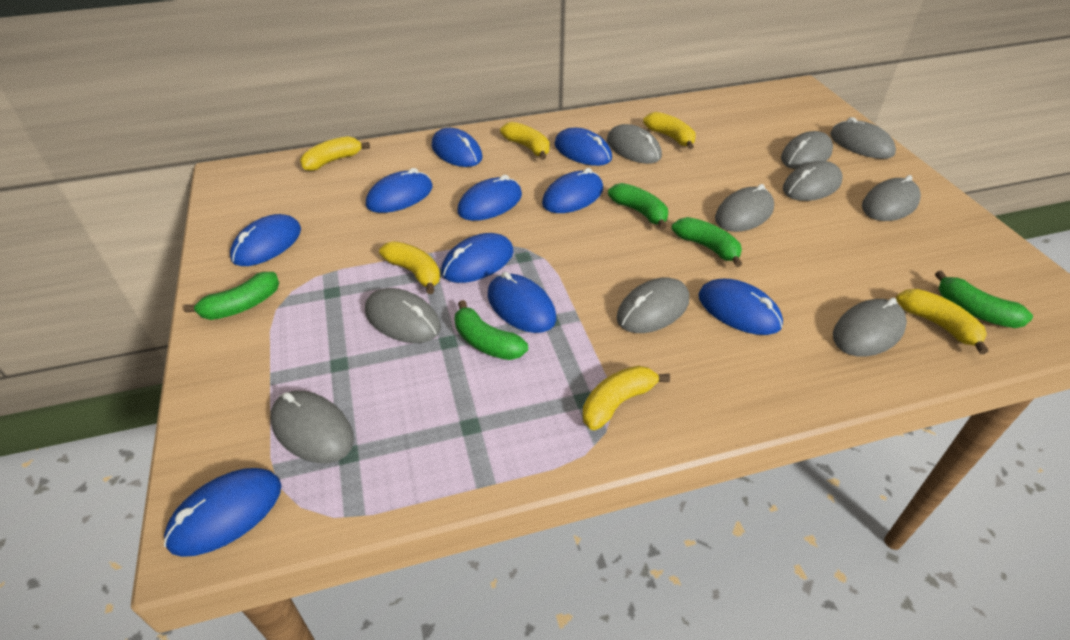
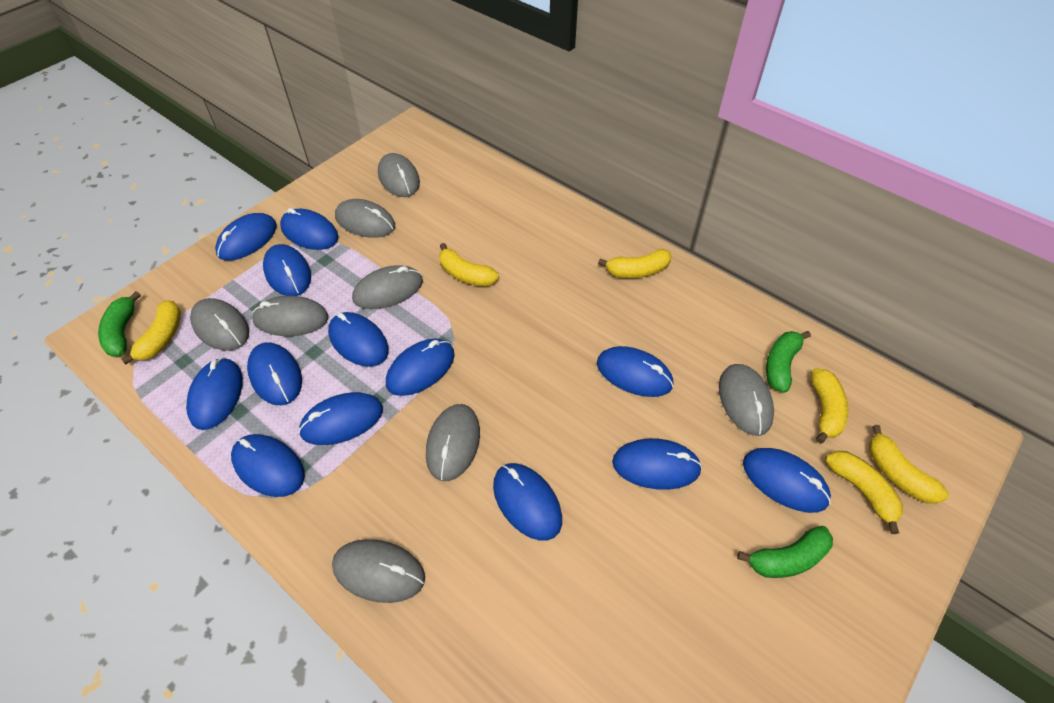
blue mouse: 10 -> 13
green banana: 5 -> 3
grey mouse: 10 -> 8

